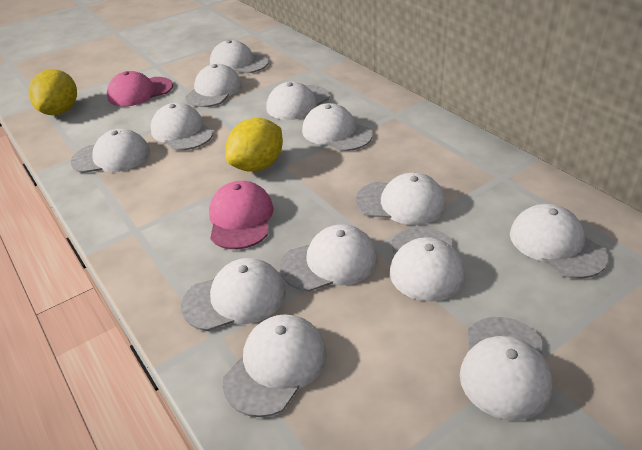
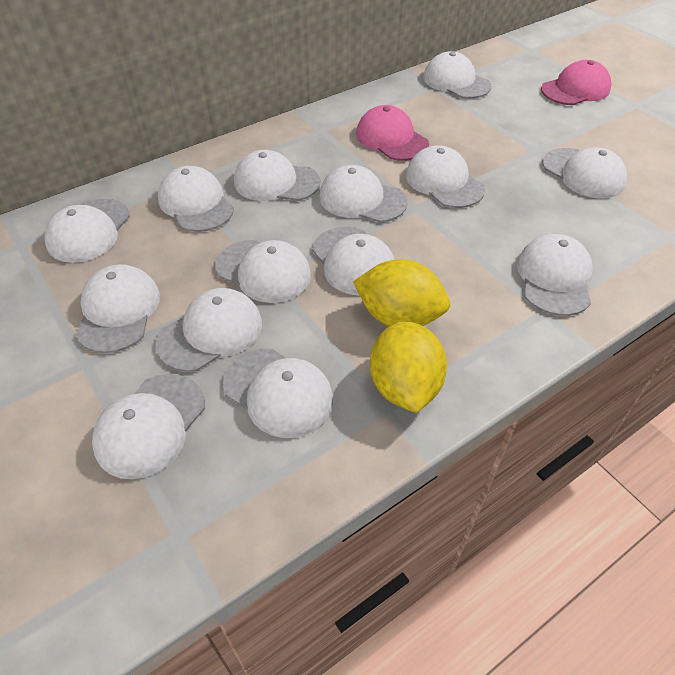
white cap: 13 -> 14

